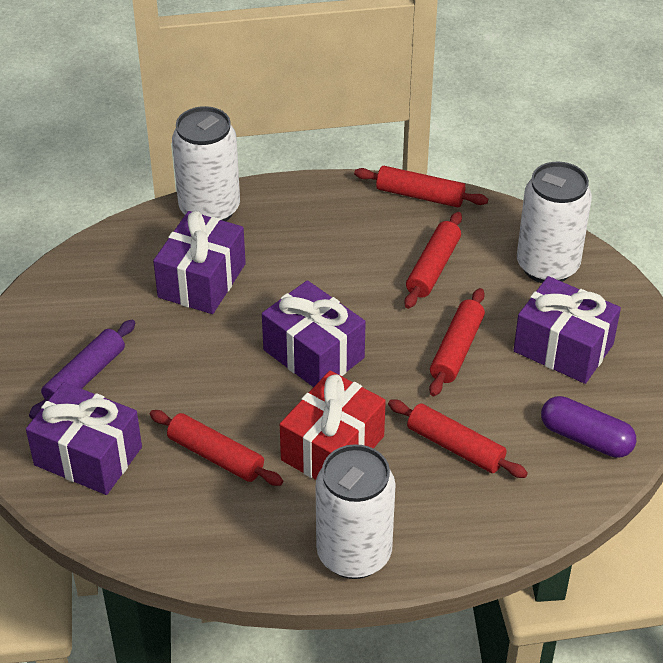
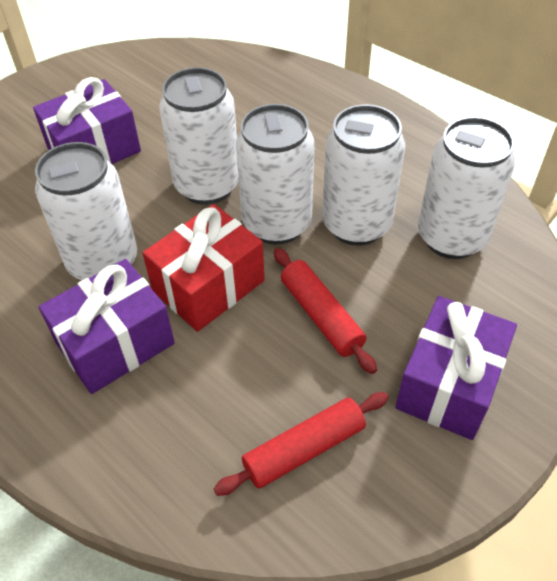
purple capsule: 1 -> 0
purple gift: 4 -> 3
purple rolling pin: 1 -> 0
red rolling pin: 5 -> 2
white can: 3 -> 5

